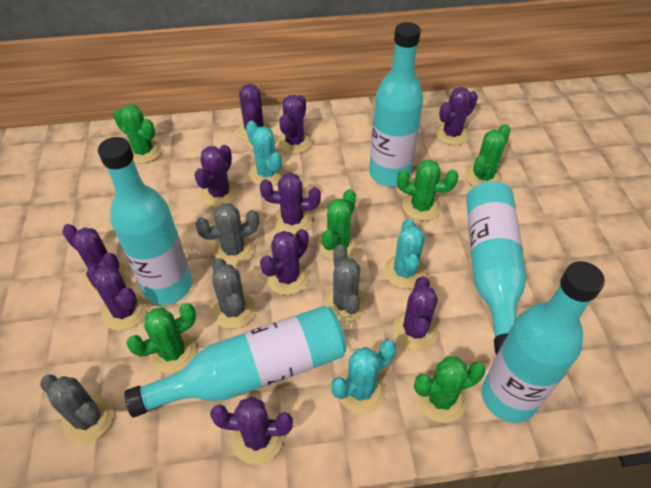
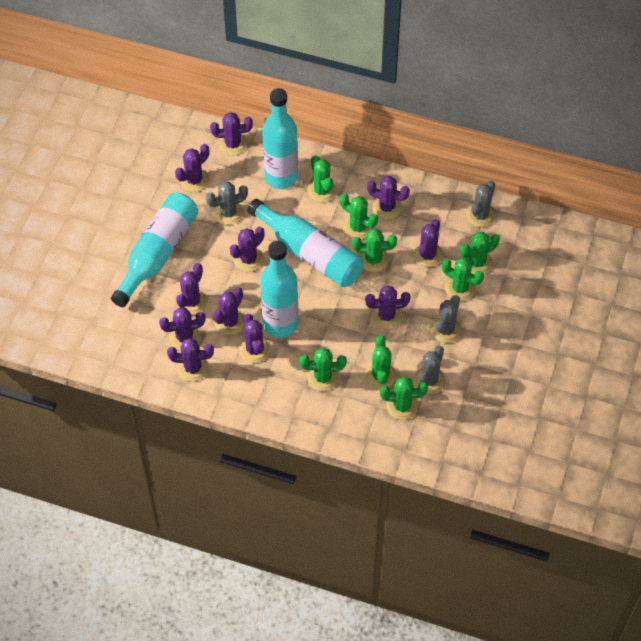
green cactus: 6 -> 8
purple cactus: 10 -> 11
turquoise bottle: 5 -> 4
turquoise cactus: 3 -> 0

